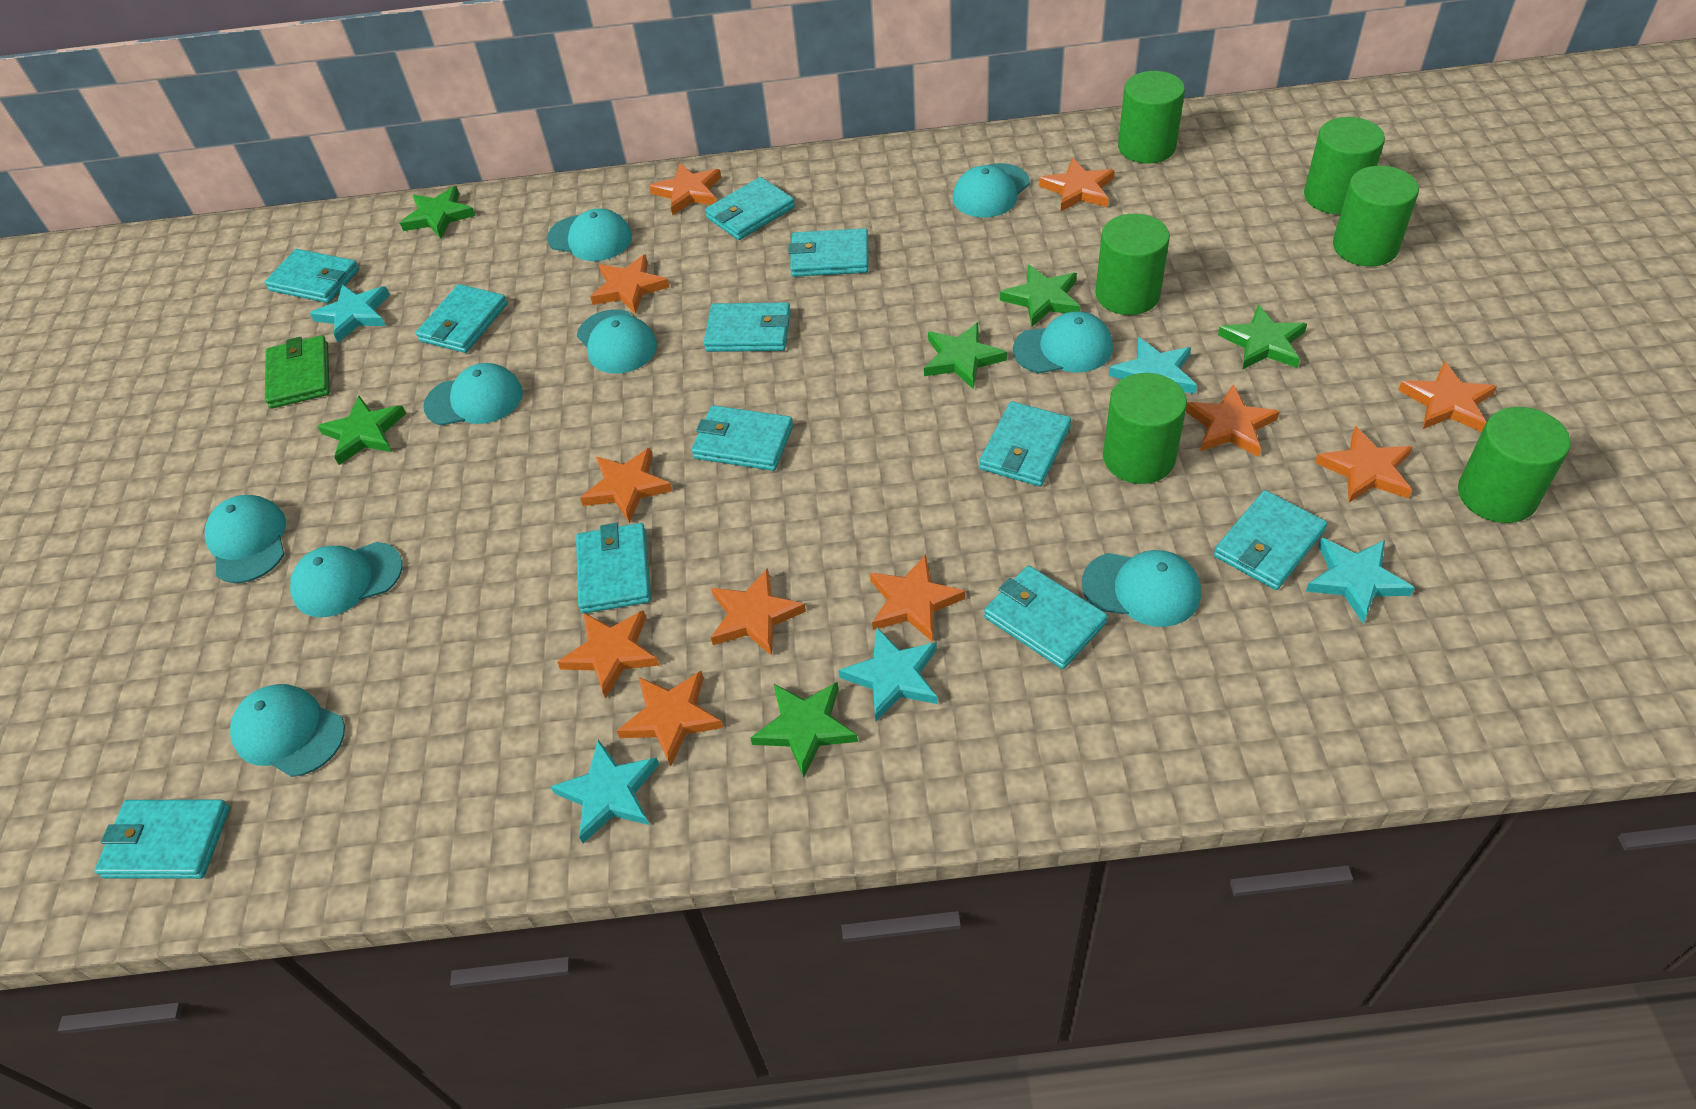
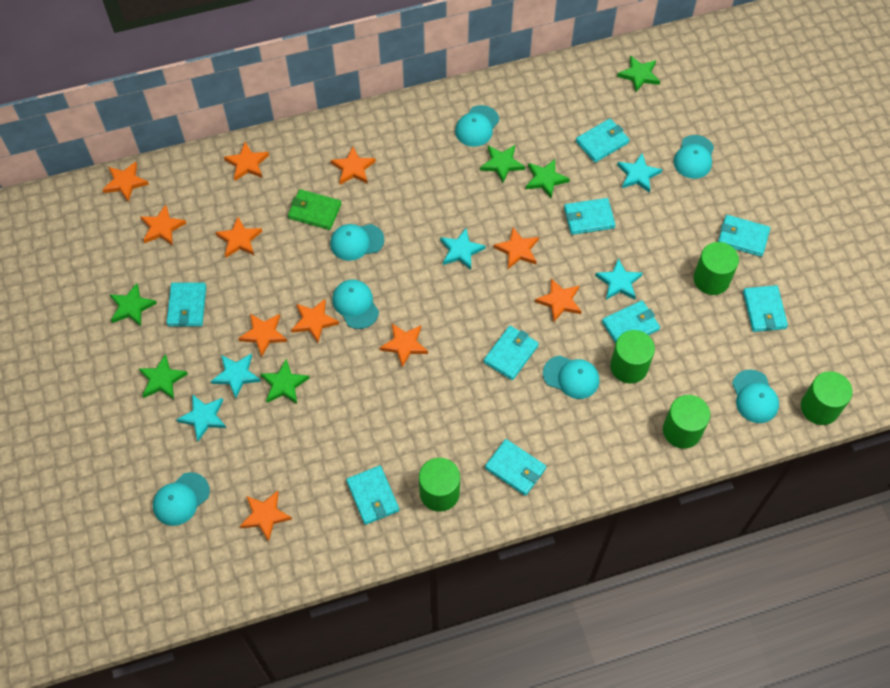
green cylinder: 6 -> 5
turquoise cap: 9 -> 7
turquoise wallet: 11 -> 9

